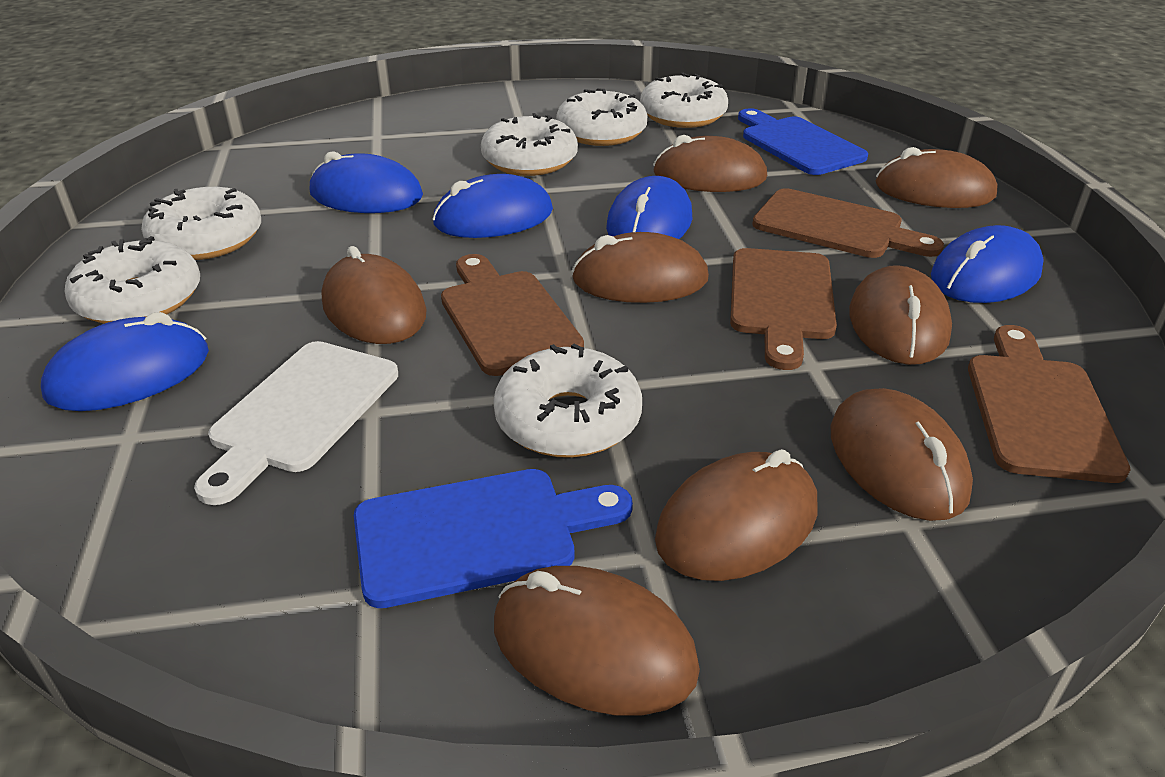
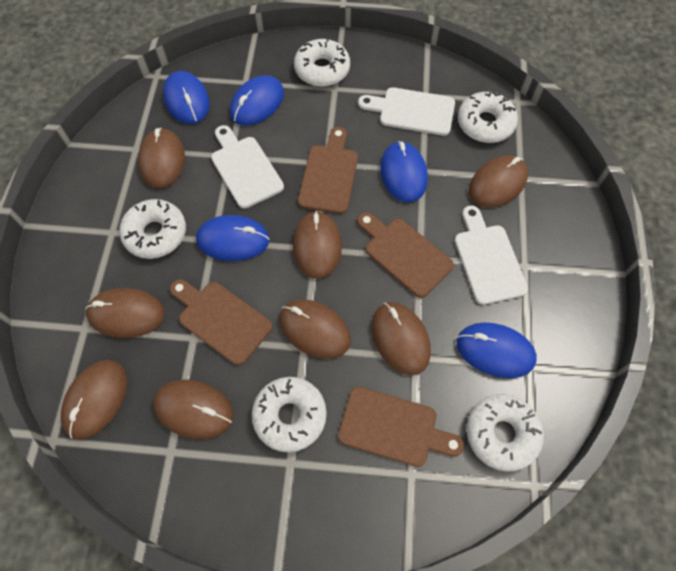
blue cutting board: 2 -> 0
white cutting board: 1 -> 3
white donut: 6 -> 5

